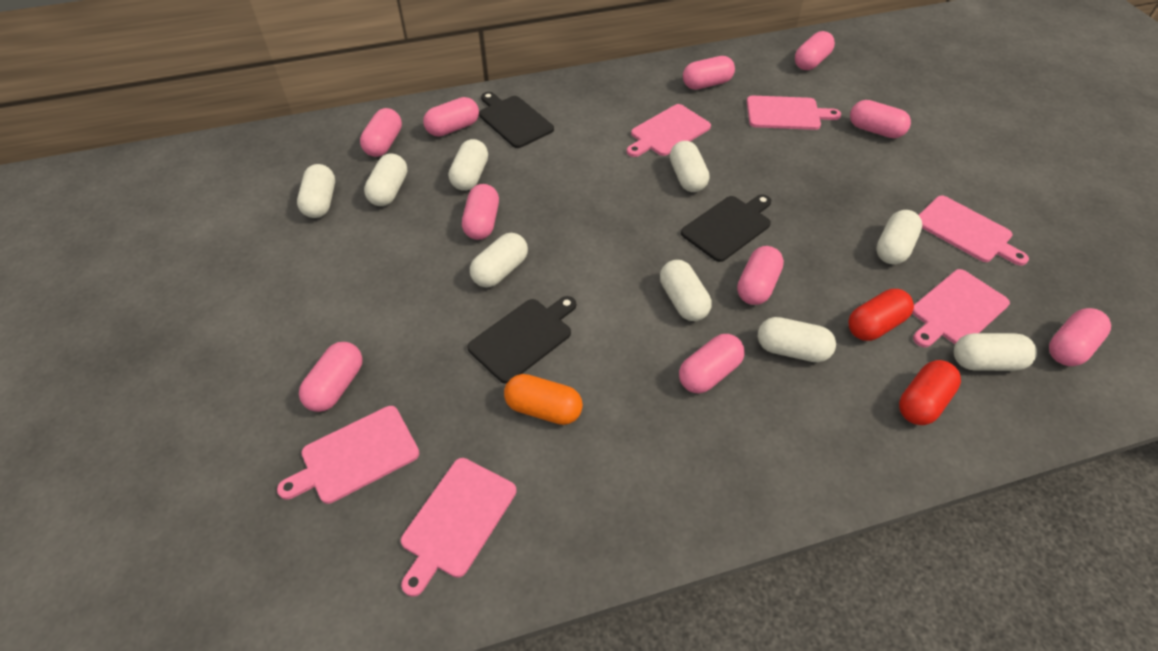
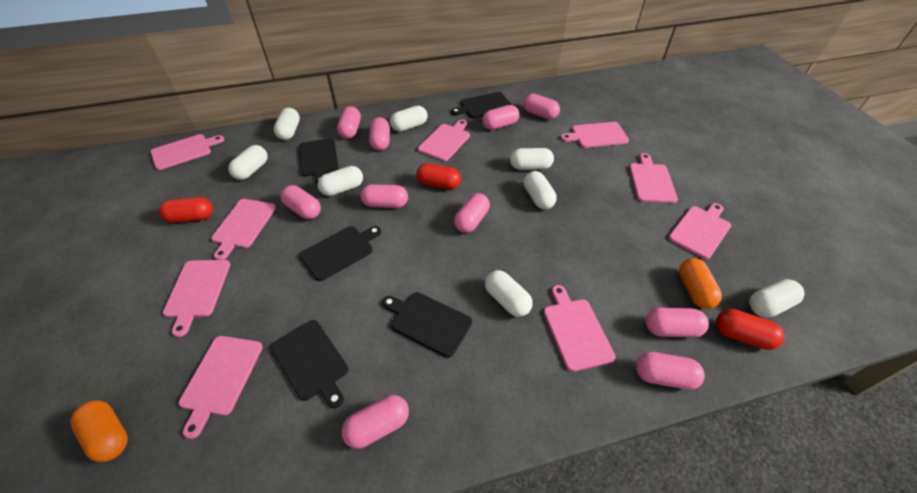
black cutting board: 3 -> 5
orange capsule: 1 -> 2
pink cutting board: 6 -> 9
red capsule: 2 -> 3
white capsule: 9 -> 8

